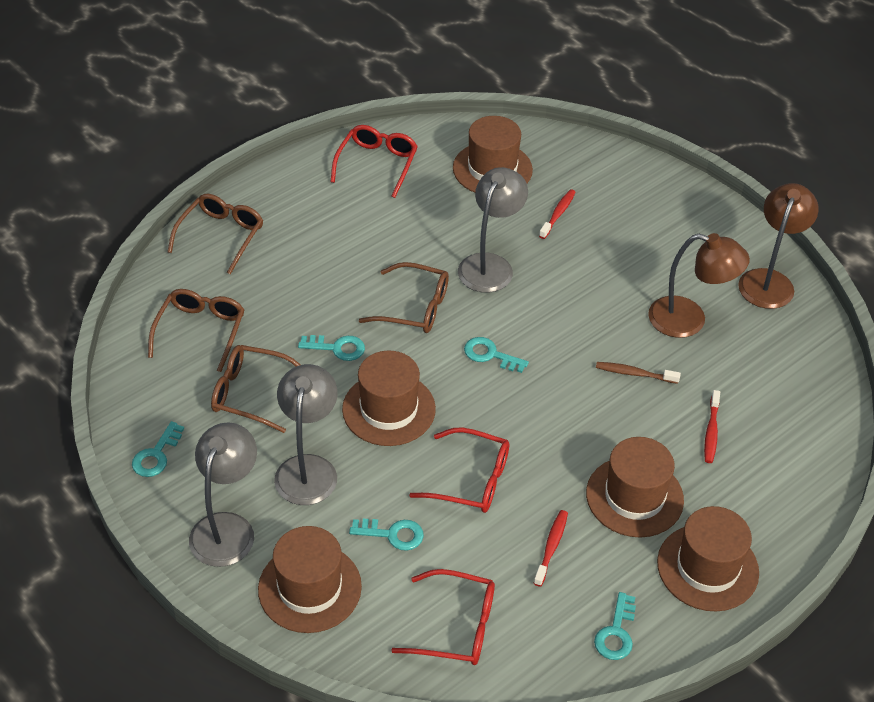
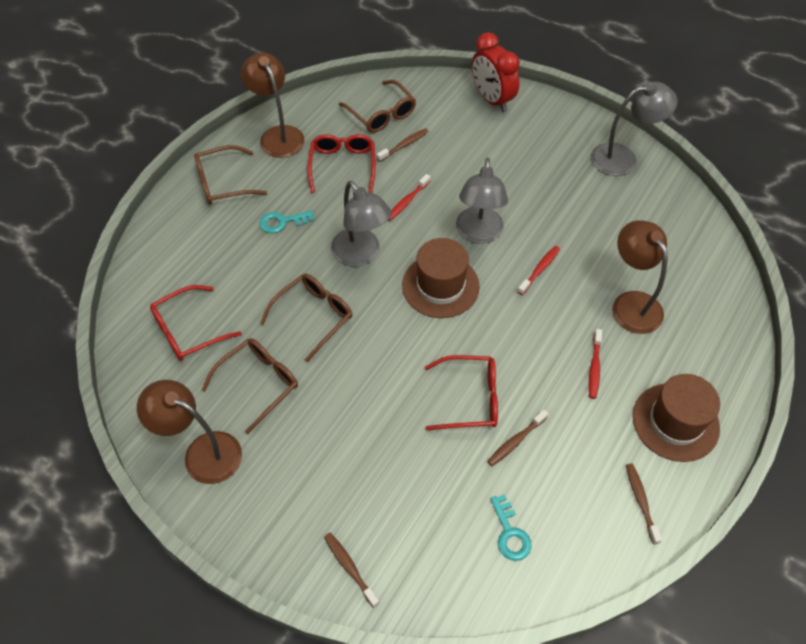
brown hat: 5 -> 2
brown lamp: 2 -> 3
brown toothbrush: 1 -> 4
red clock: 0 -> 1
turquoise key: 5 -> 2

